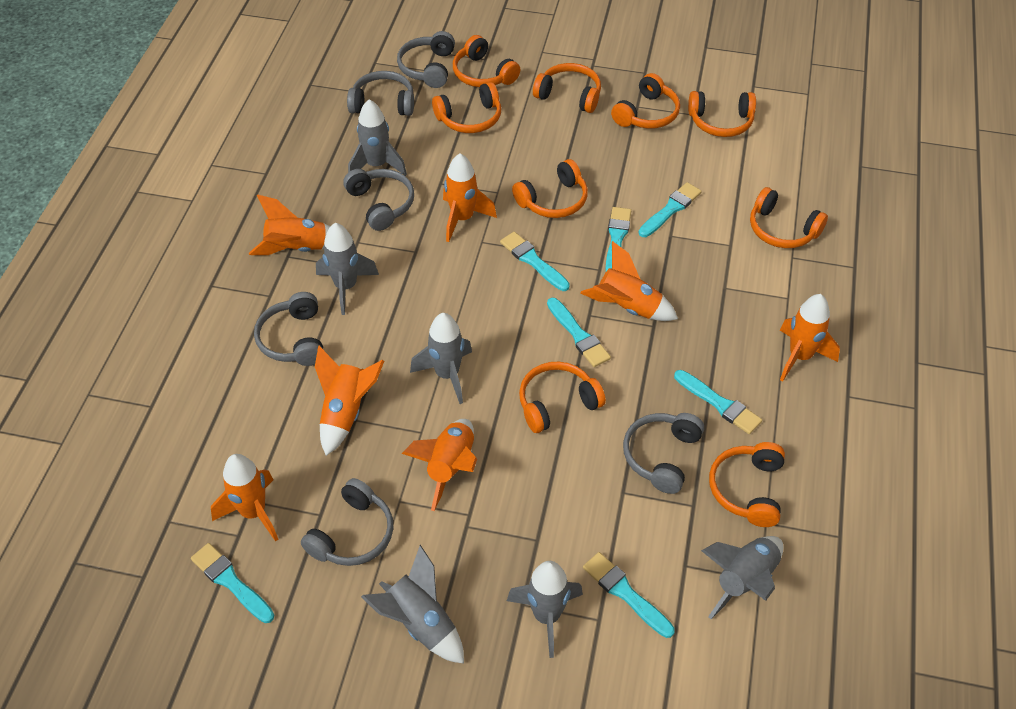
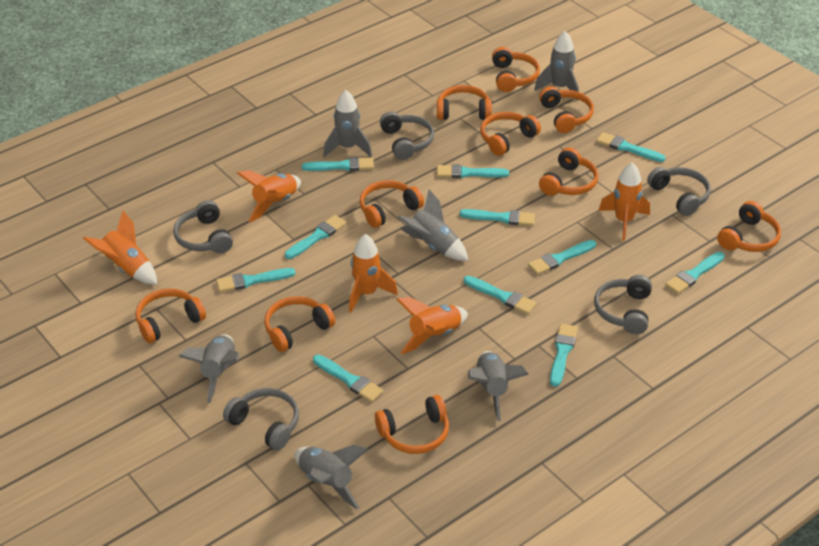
grey headphones: 6 -> 5
orange headphones: 9 -> 10
orange rocket: 7 -> 5
turquoise brush: 7 -> 11

